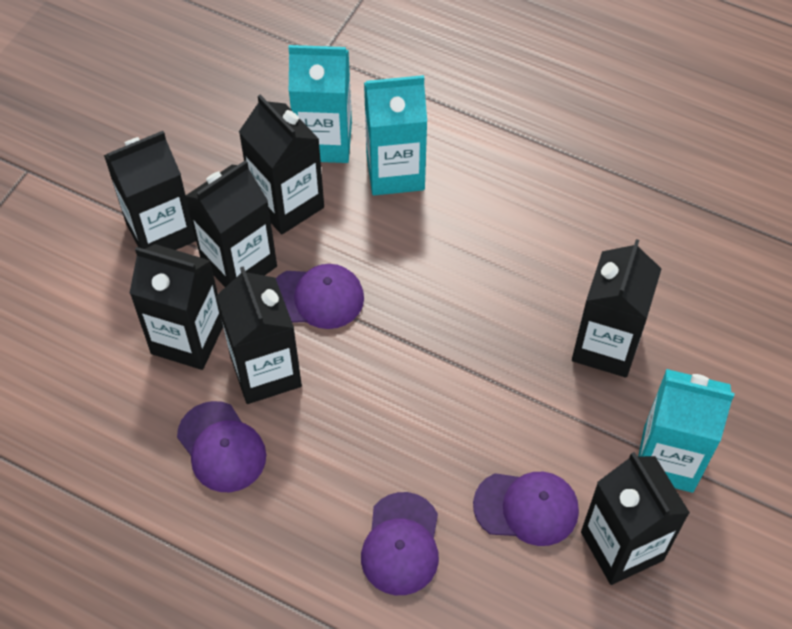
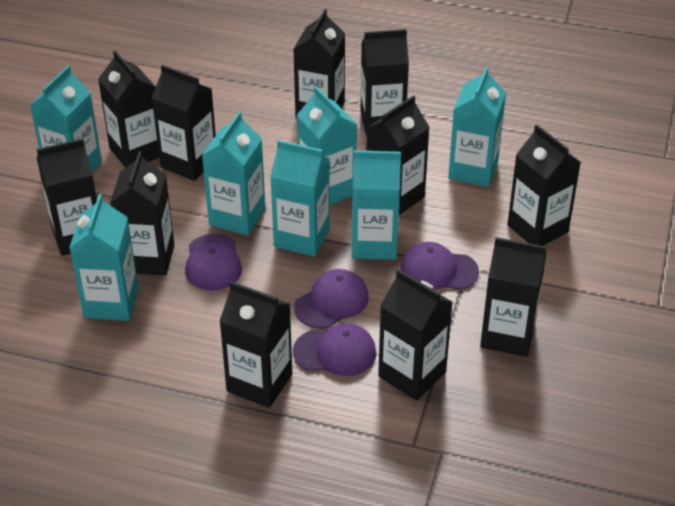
black carton: 7 -> 11
turquoise carton: 3 -> 7

